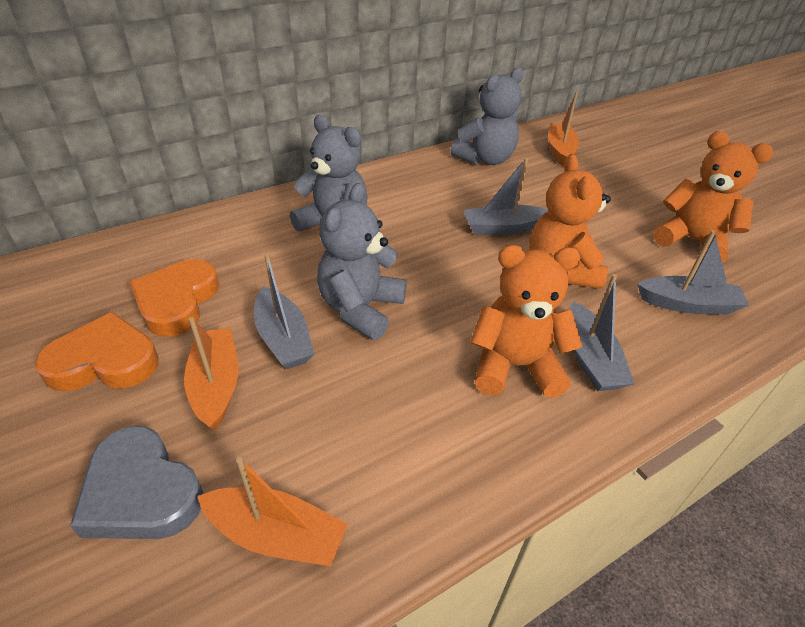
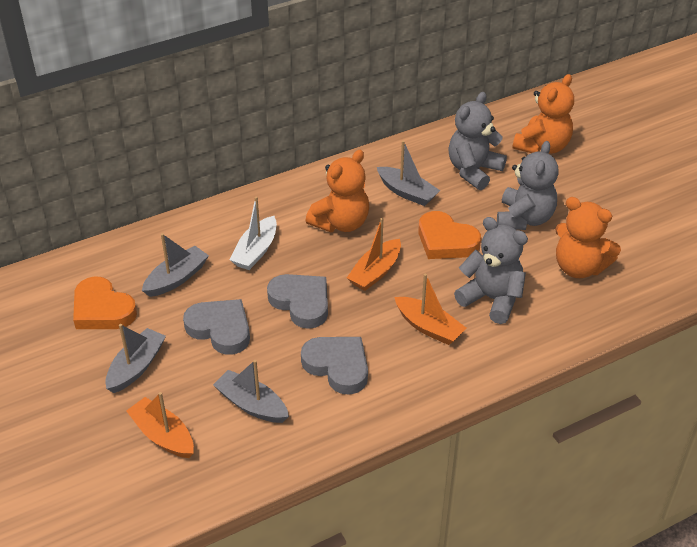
grey heart: 1 -> 3
white boat: 0 -> 1

